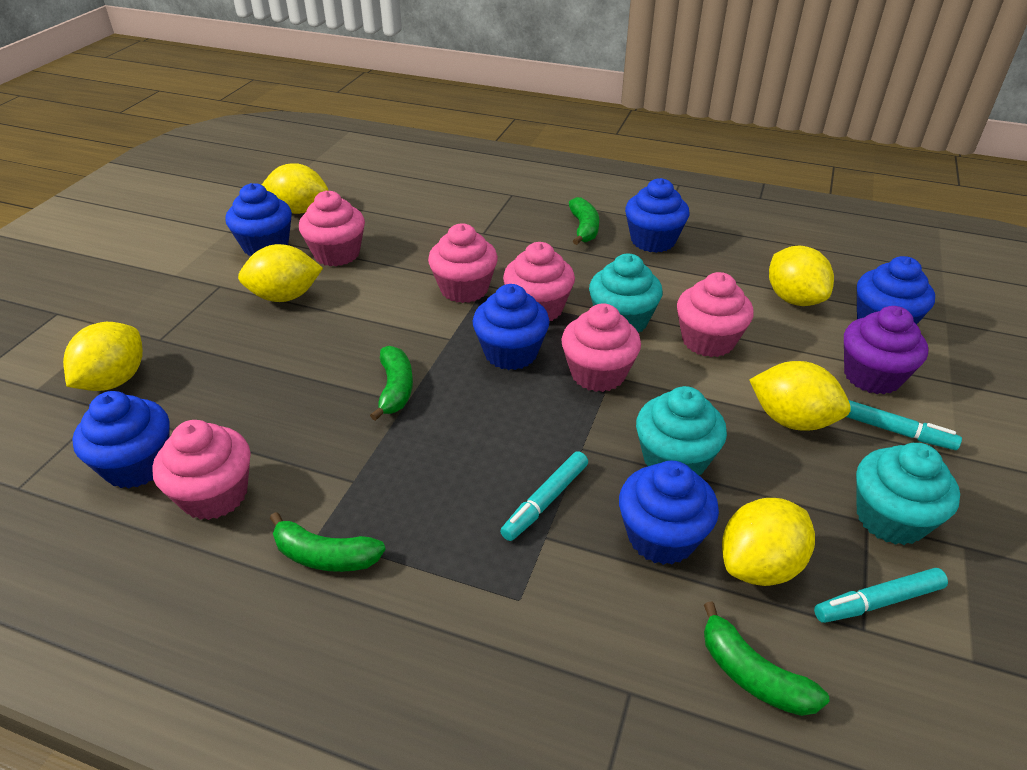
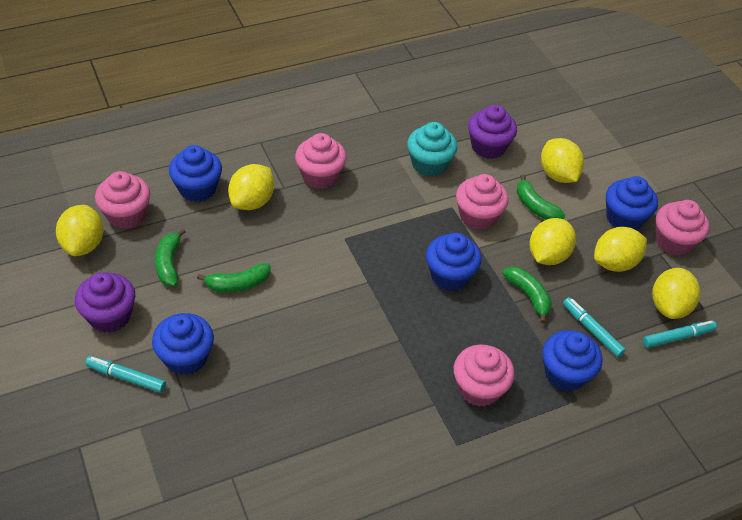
blue cupcake: 6 -> 5
pink cupcake: 6 -> 5
purple cupcake: 1 -> 2
turquoise cupcake: 3 -> 1

